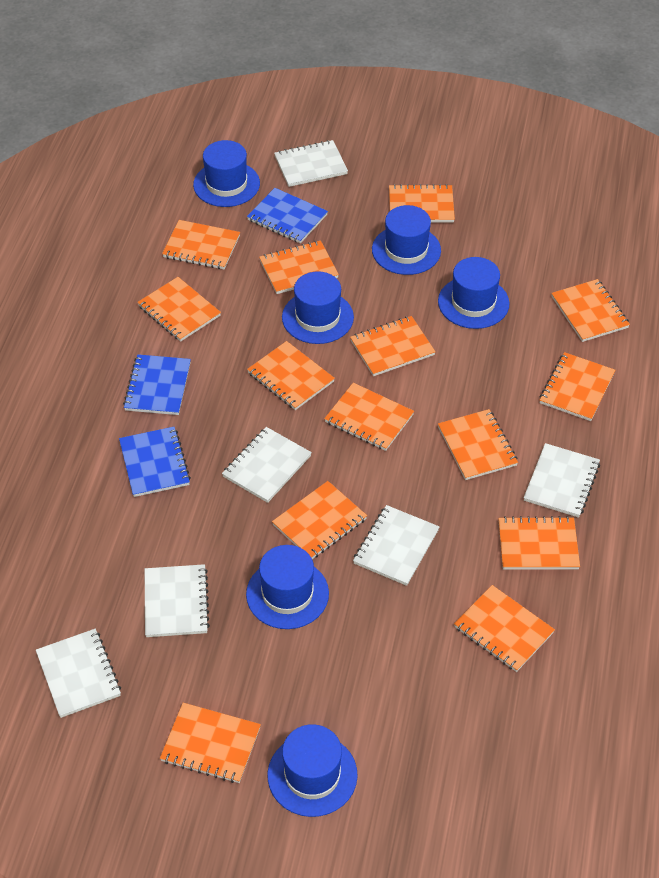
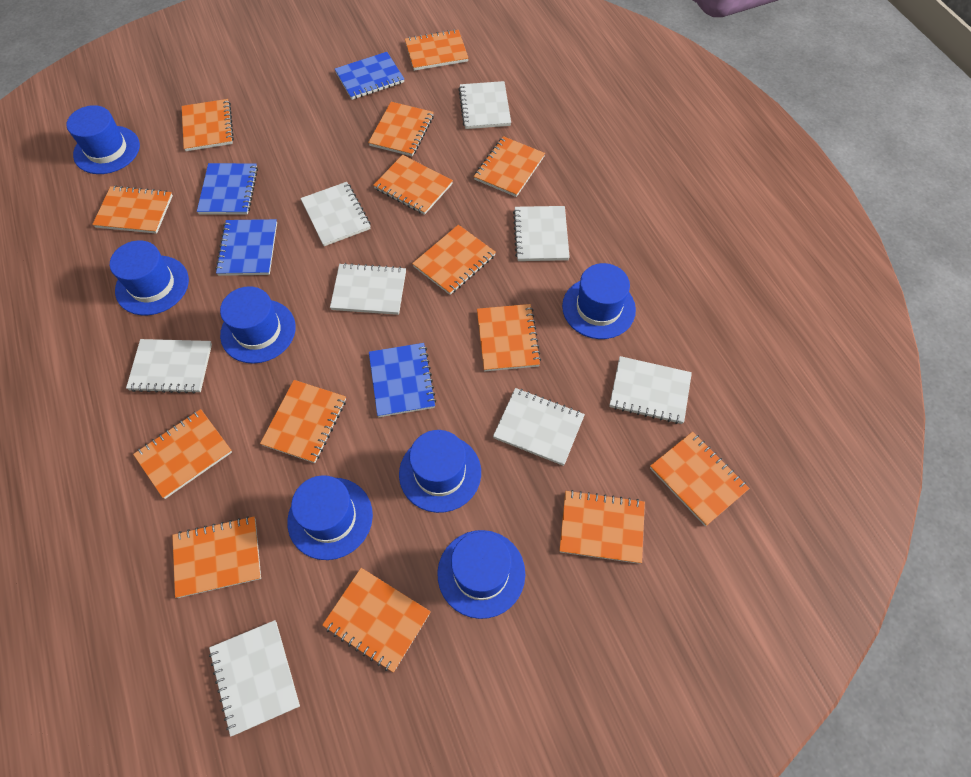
blue hat: 6 -> 7
blue notebook: 3 -> 4
white notebook: 6 -> 8

